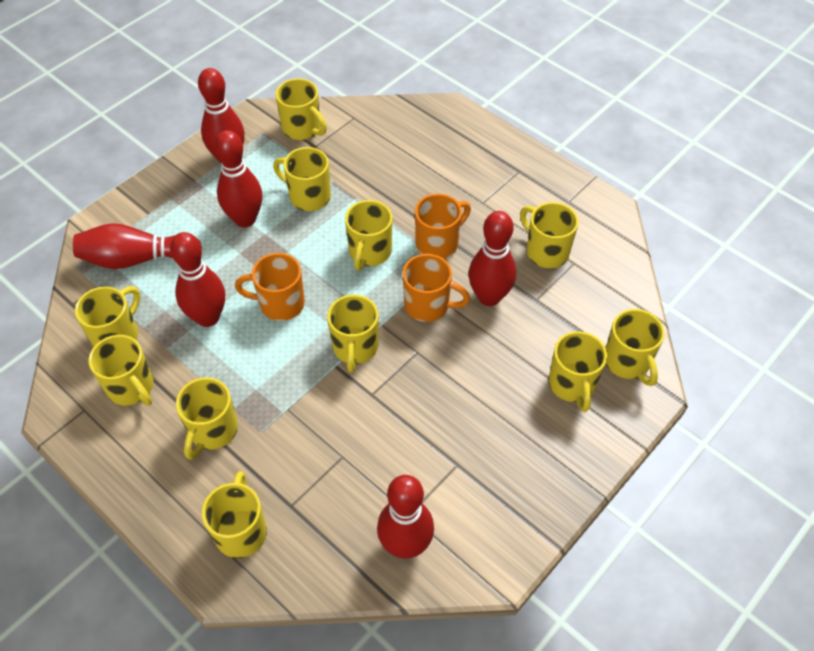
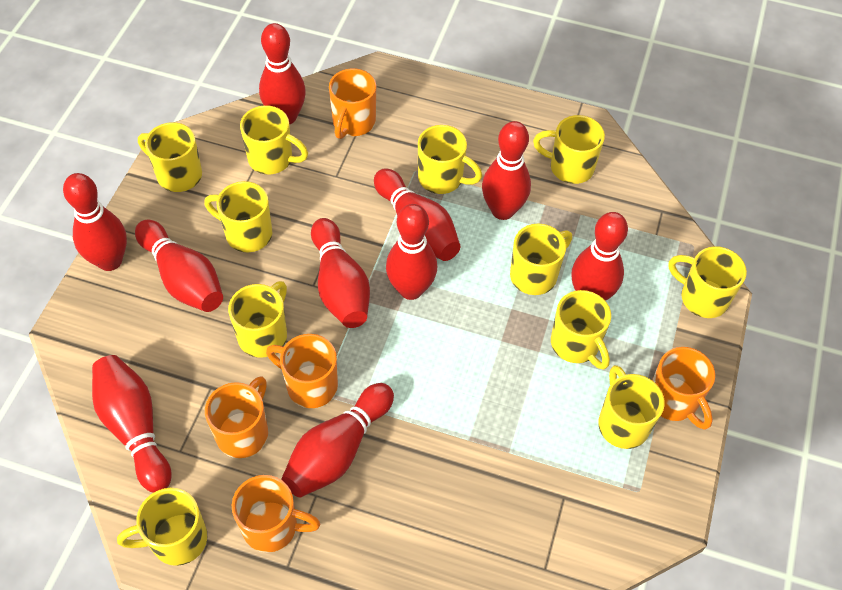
orange mug: 3 -> 5
red bowling pin: 6 -> 10

